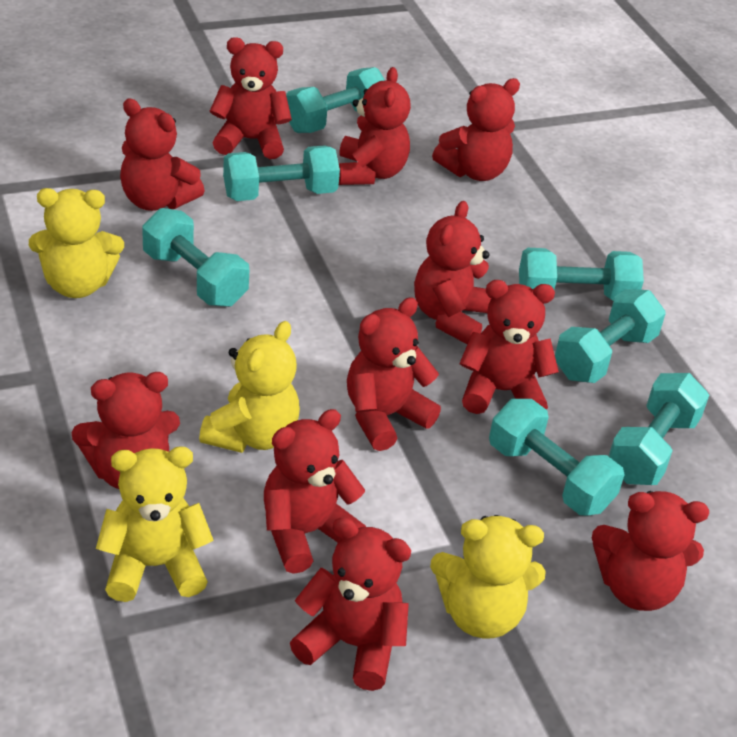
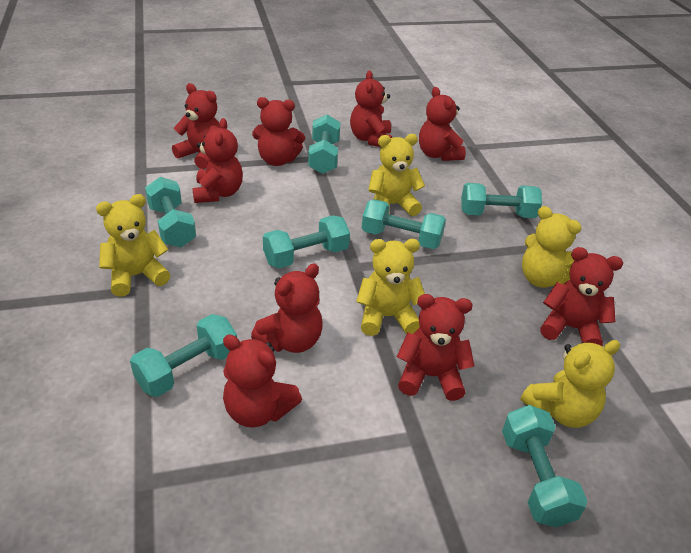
red teddy bear: 11 -> 9
yellow teddy bear: 4 -> 5

